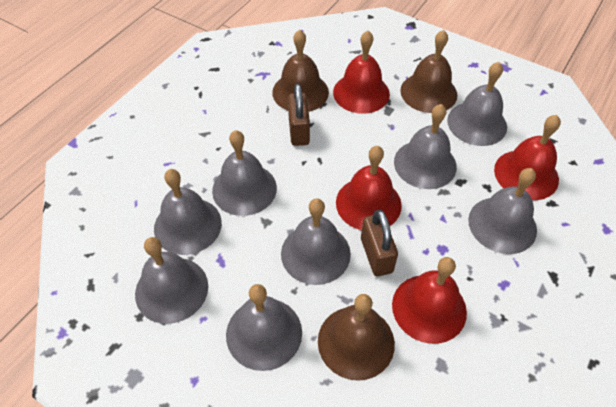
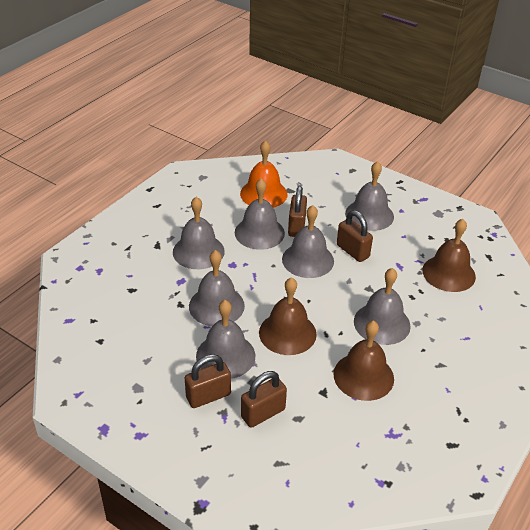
brown padlock: 2 -> 4
grey bell: 8 -> 7
orange bell: 0 -> 1
red bell: 4 -> 0

